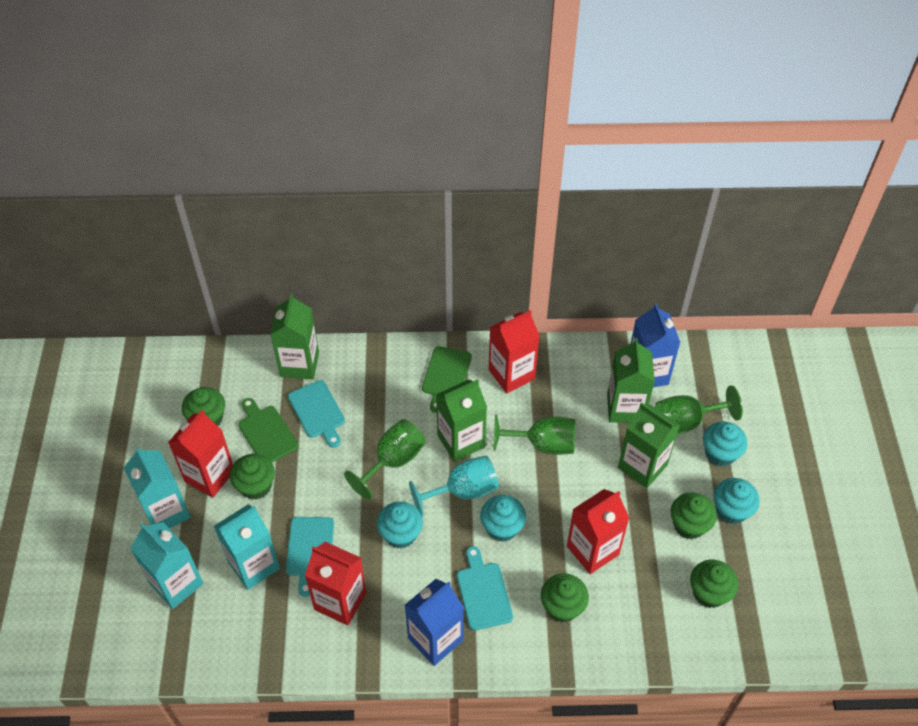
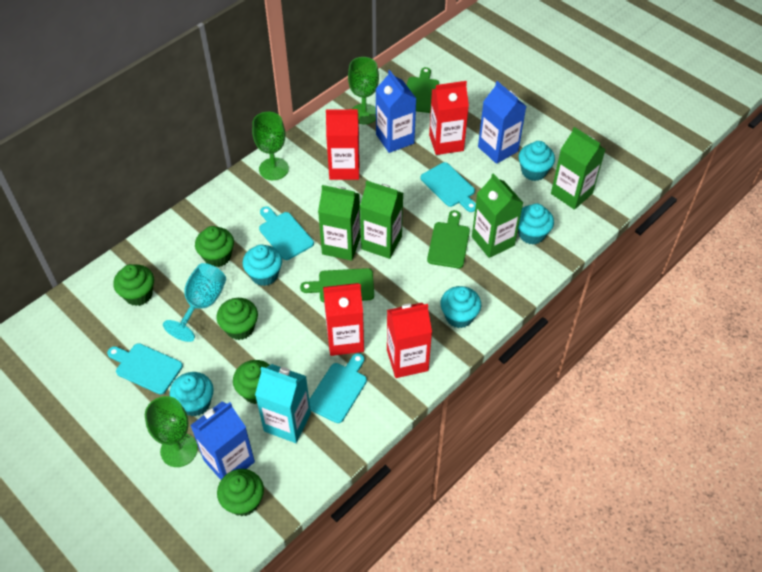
blue carton: 2 -> 3
green cutting board: 2 -> 3
turquoise carton: 3 -> 1
turquoise cupcake: 4 -> 5
turquoise cutting board: 3 -> 4

